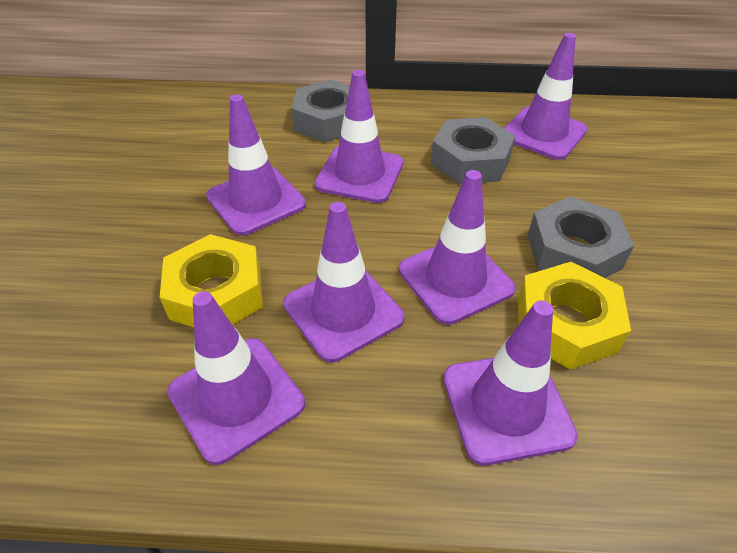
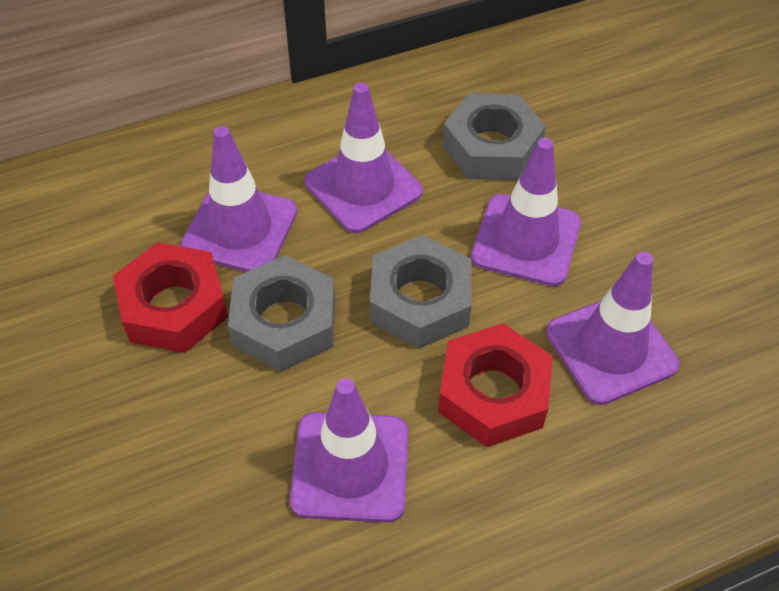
purple traffic cone: 7 -> 5
red nut: 0 -> 2
yellow nut: 2 -> 0

